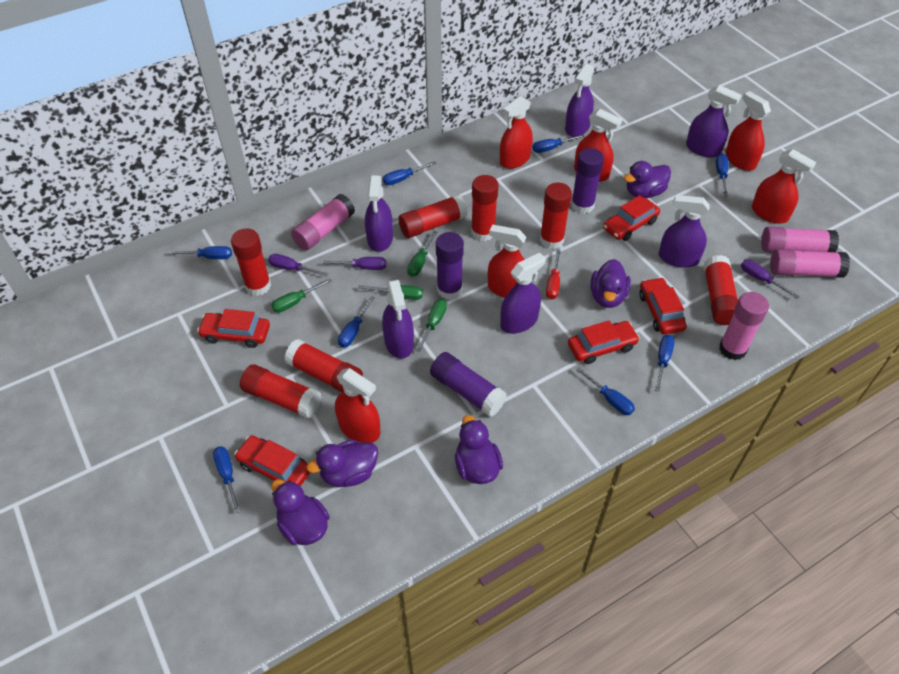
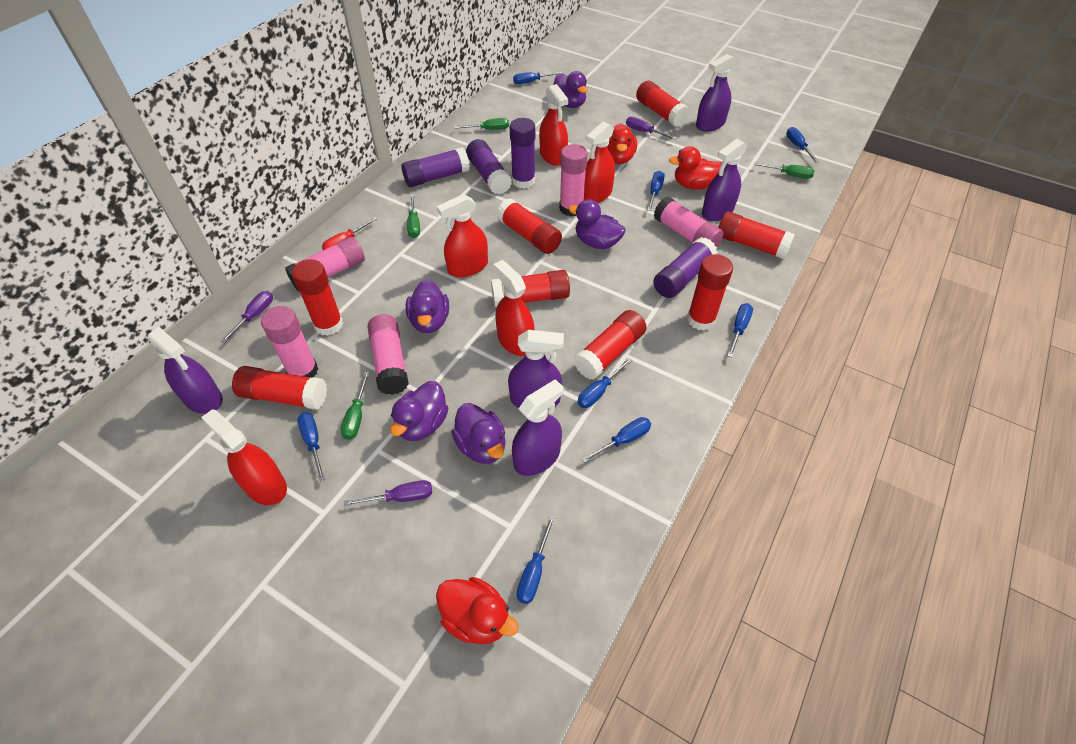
pink glue stick: 4 -> 5
purple glue stick: 3 -> 4
purple spray bottle: 6 -> 5
red car: 5 -> 0
red duck: 0 -> 3
red glue stick: 7 -> 8
red spray bottle: 6 -> 5

